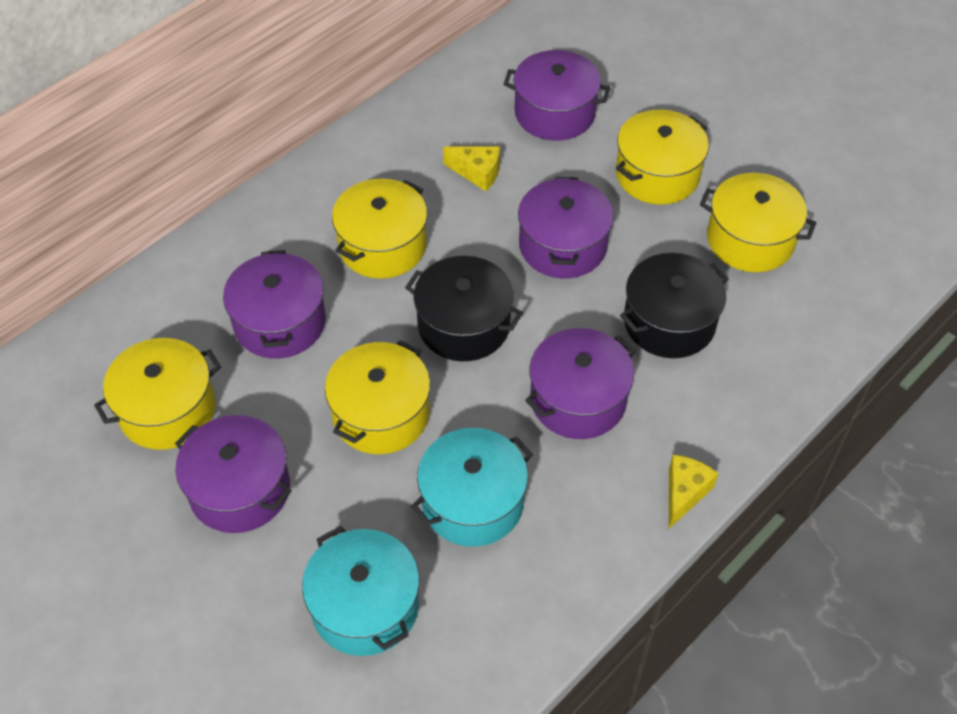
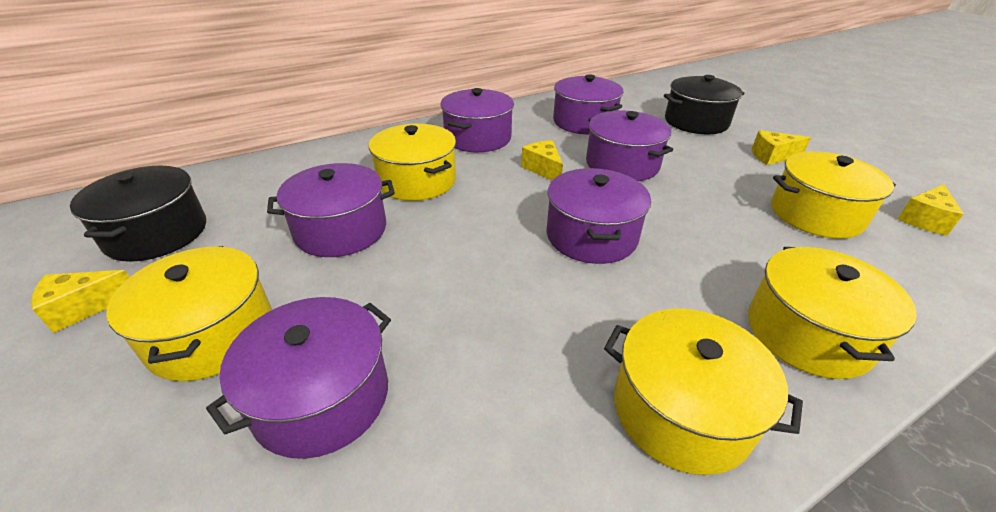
purple pot: 5 -> 6
turquoise pot: 2 -> 0
yellow cheese: 2 -> 4

